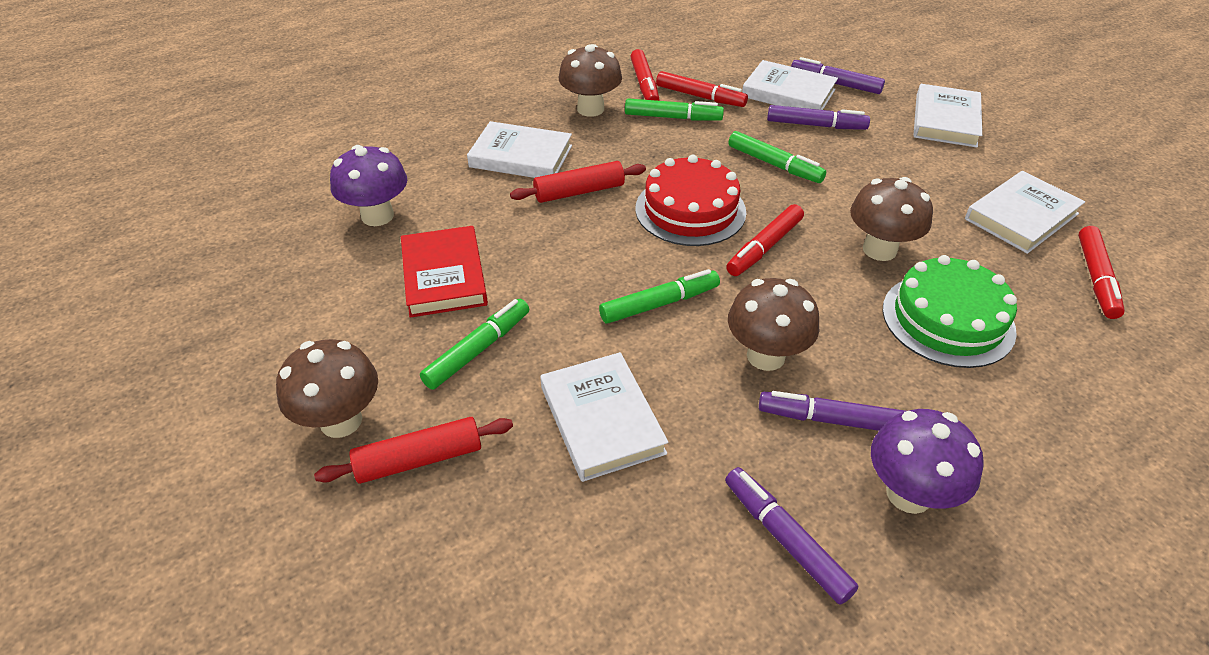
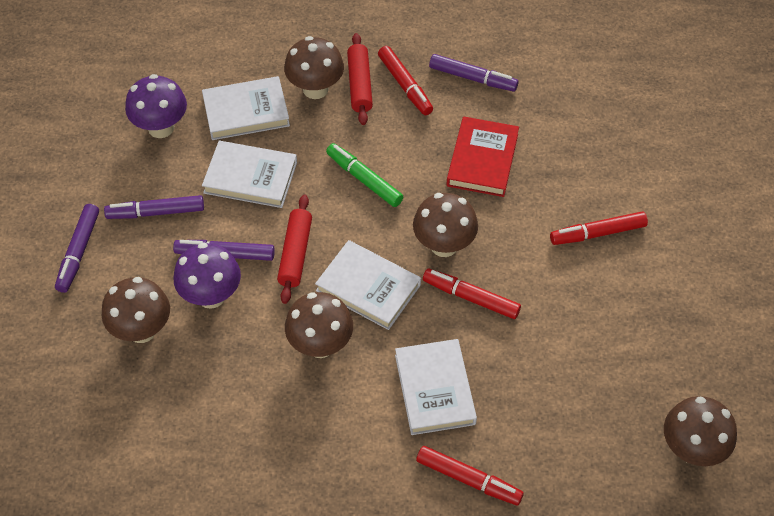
brown mushroom: 4 -> 5
green cake: 1 -> 0
green marker: 4 -> 1
red cake: 1 -> 0
white book: 5 -> 4

